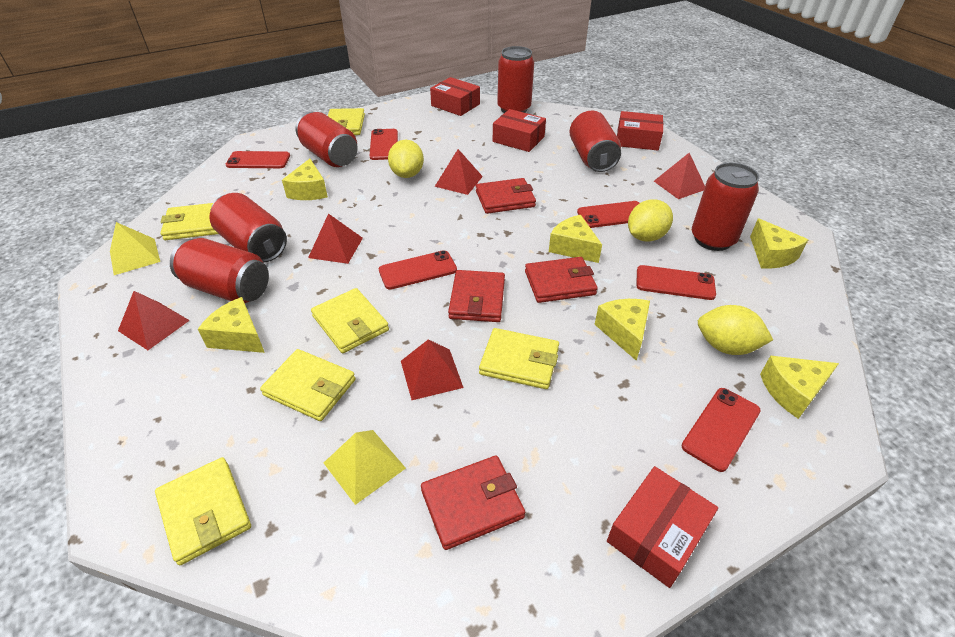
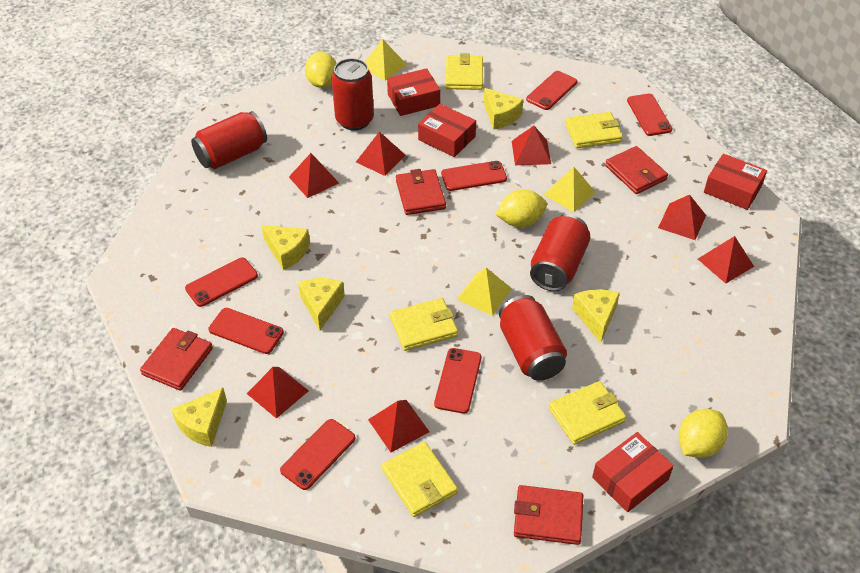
red can: 6 -> 4
red phone: 6 -> 7
red pyramid: 5 -> 7
yellow cheese: 6 -> 5
yellow pyramid: 2 -> 3
yellow wallet: 6 -> 5

